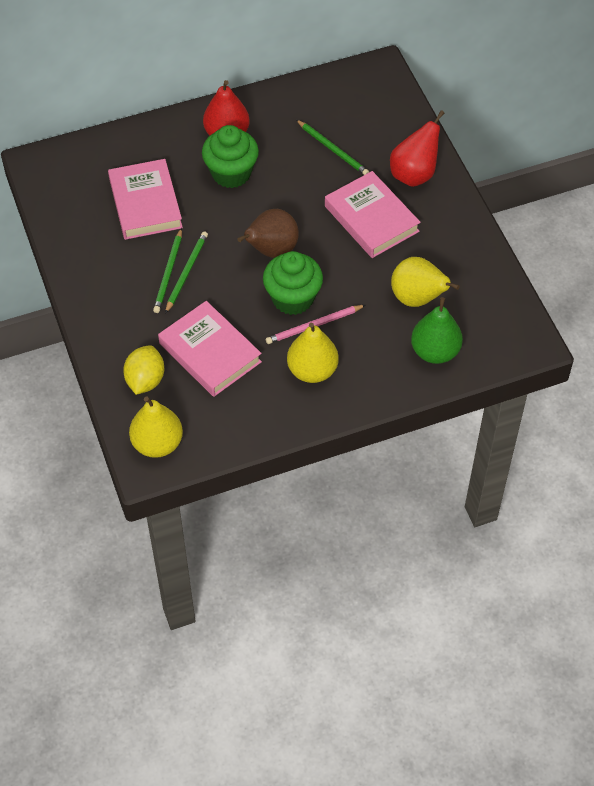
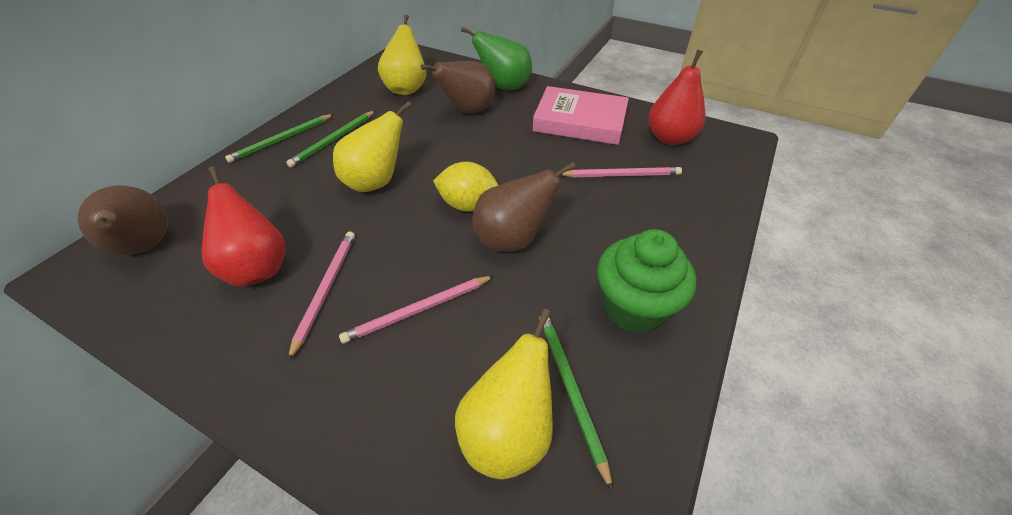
brown pear: 1 -> 3
green cupcake: 2 -> 1
pink book: 3 -> 1
pink pencil: 1 -> 3

